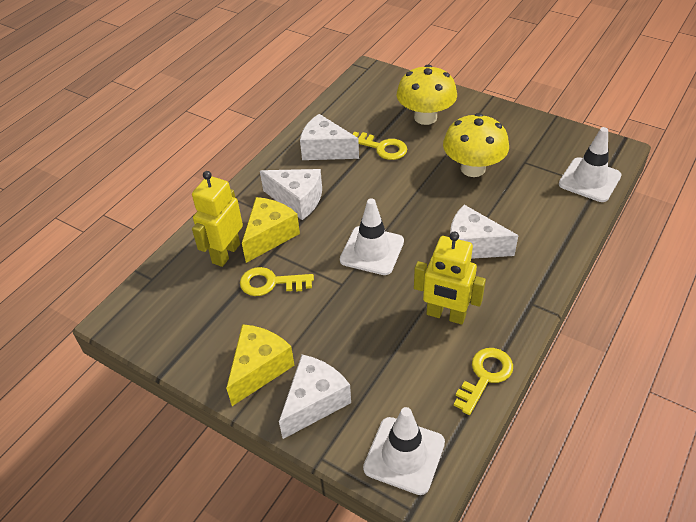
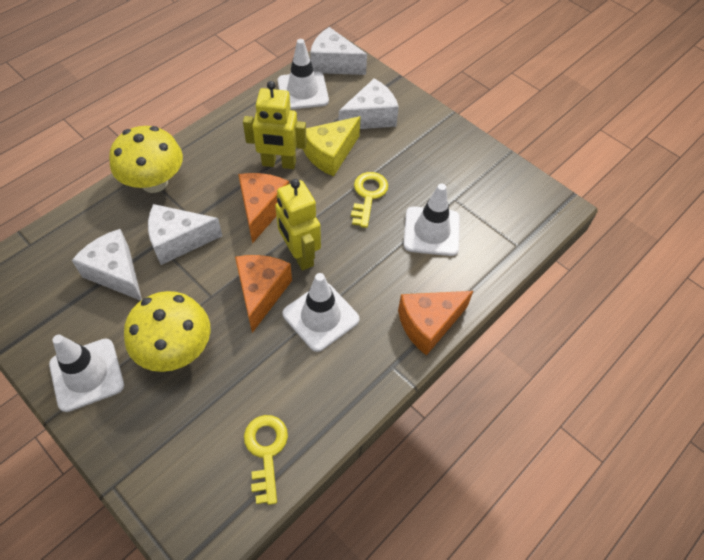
orange cheese: 0 -> 3
white traffic cone: 3 -> 4
yellow cheese: 2 -> 1
yellow key: 3 -> 2

